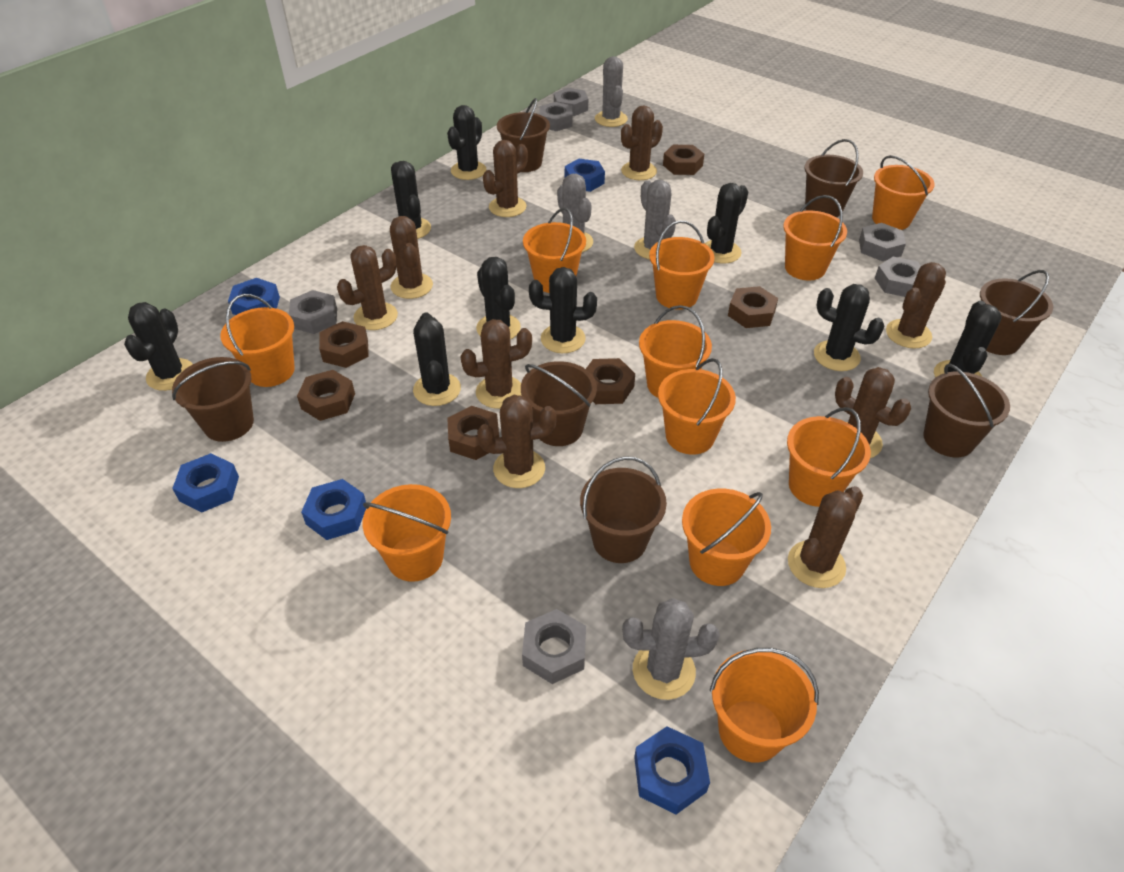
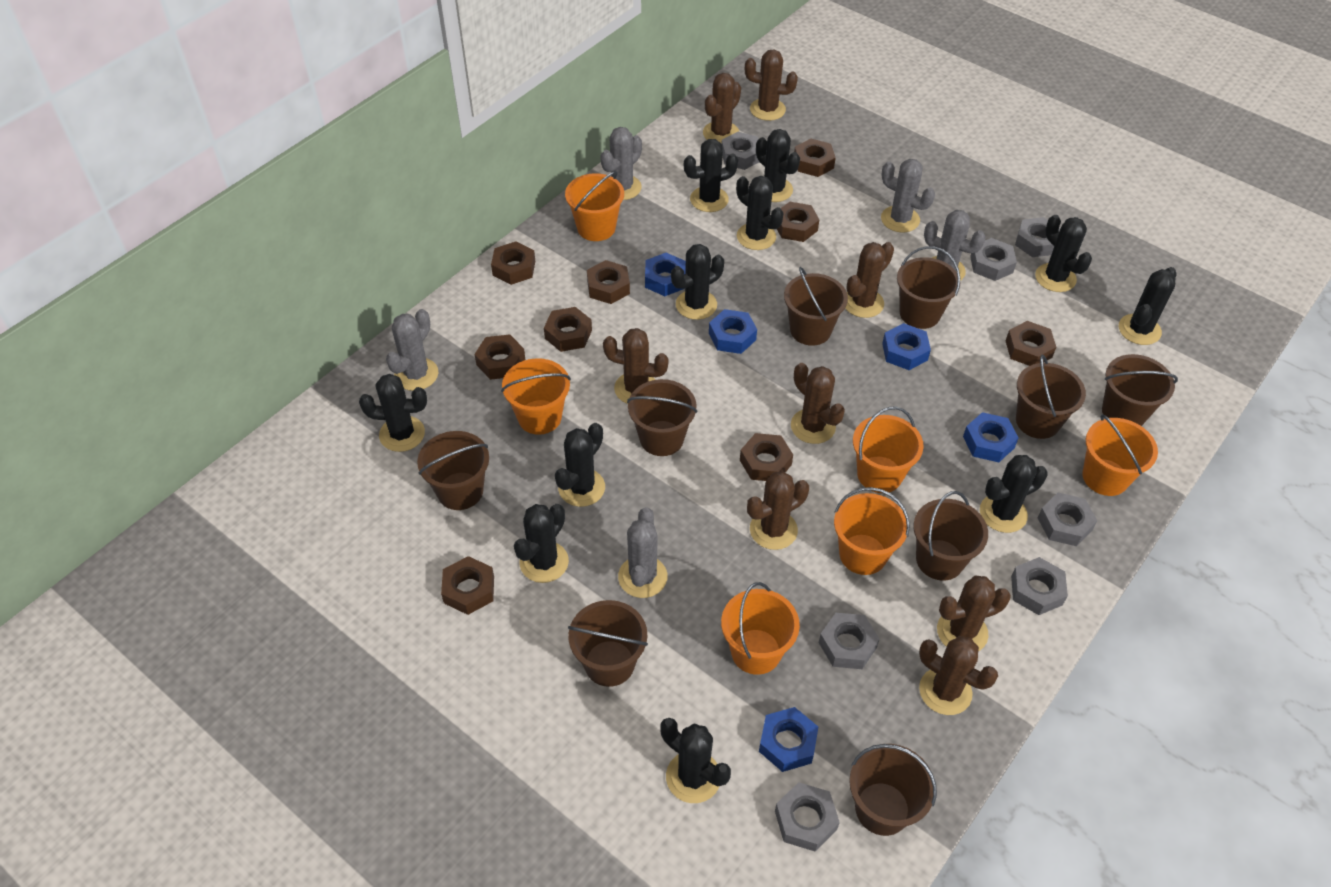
black cactus: 9 -> 11
brown bucket: 7 -> 9
brown cactus: 9 -> 8
brown nut: 6 -> 9
grey cactus: 4 -> 5
grey nut: 6 -> 7
orange bucket: 11 -> 6

